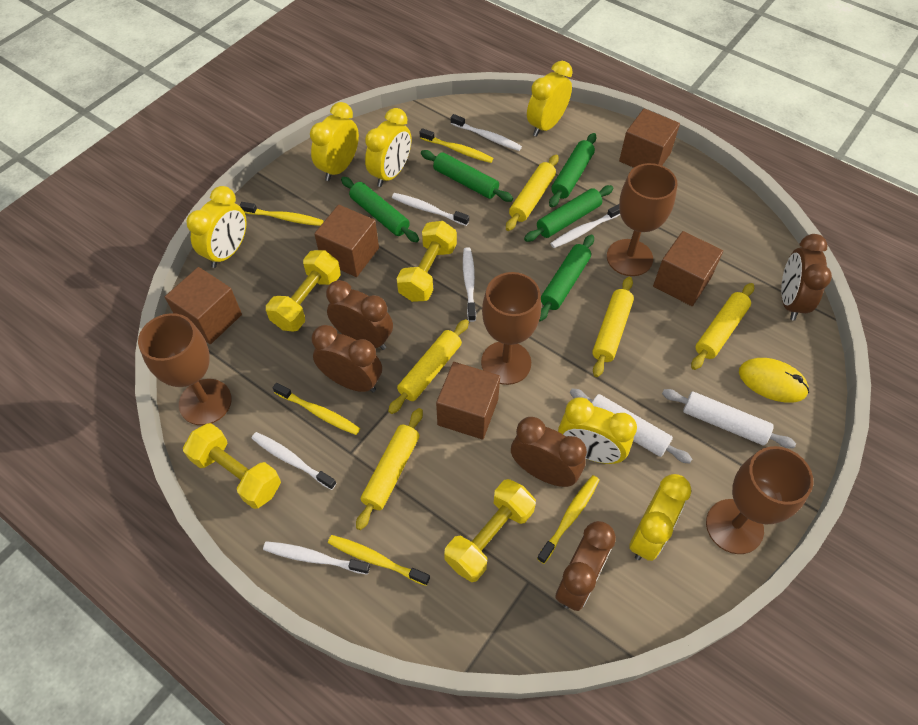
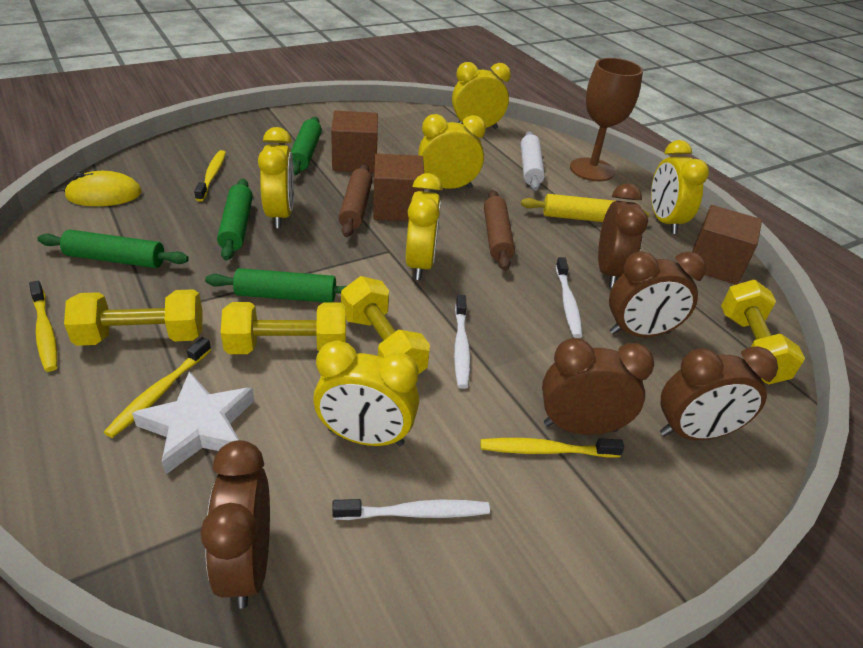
brown cube: 5 -> 3
brown goblet: 4 -> 1
brown rolling pin: 0 -> 2
green rolling pin: 5 -> 4
white rolling pin: 2 -> 1
white star: 0 -> 1
white toothbrush: 6 -> 3
yellow rolling pin: 5 -> 1
yellow toothbrush: 5 -> 4

